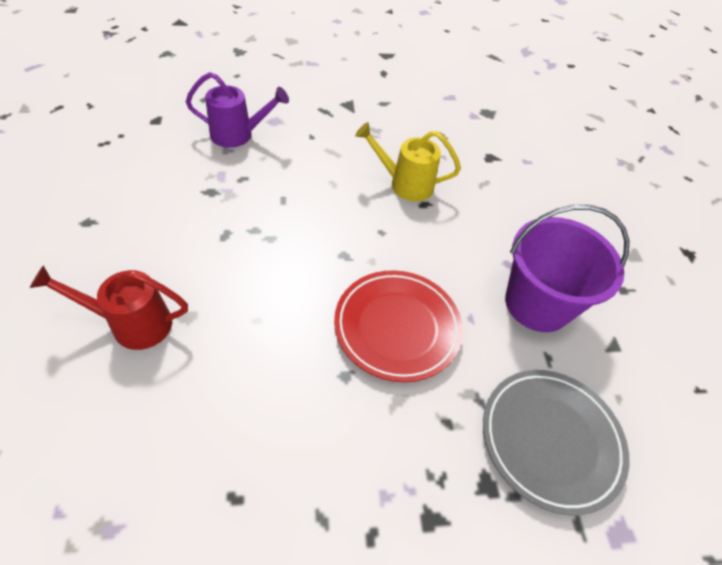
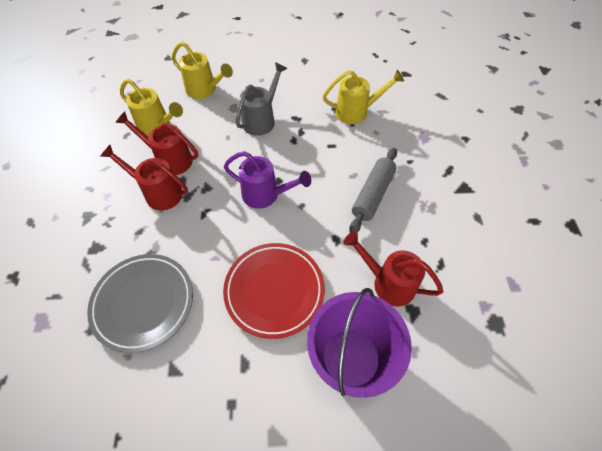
grey rolling pin: 0 -> 1
grey watering can: 0 -> 1
red watering can: 1 -> 3
yellow watering can: 1 -> 3

